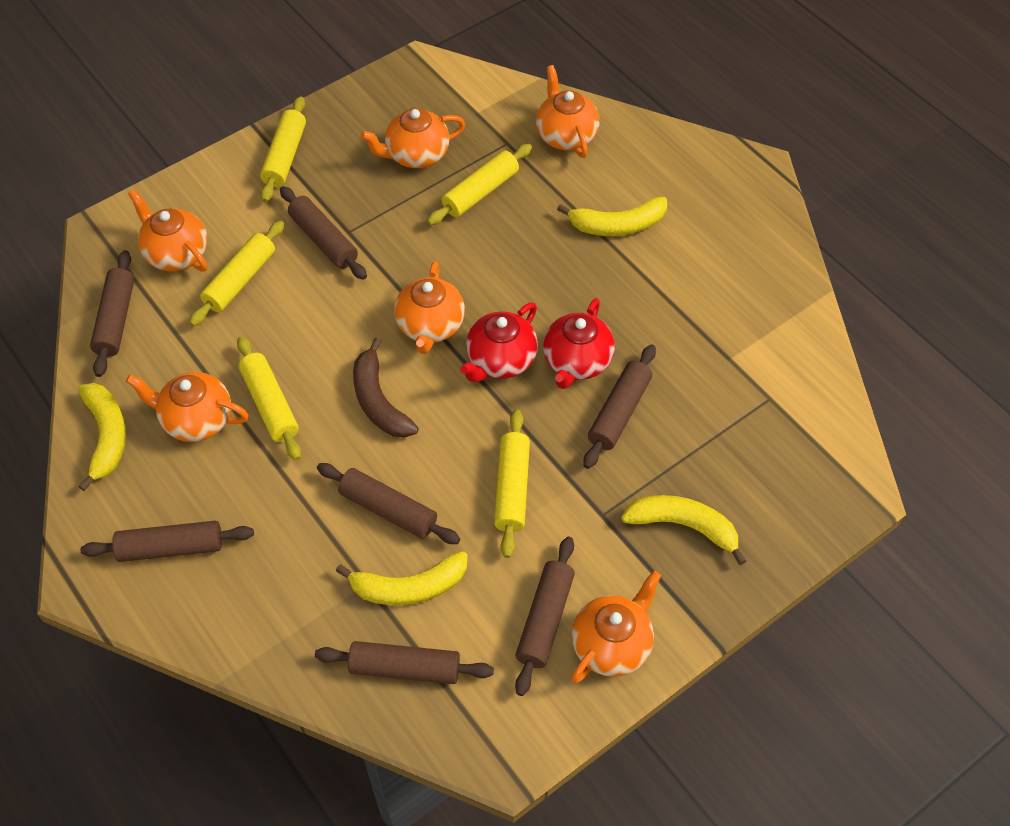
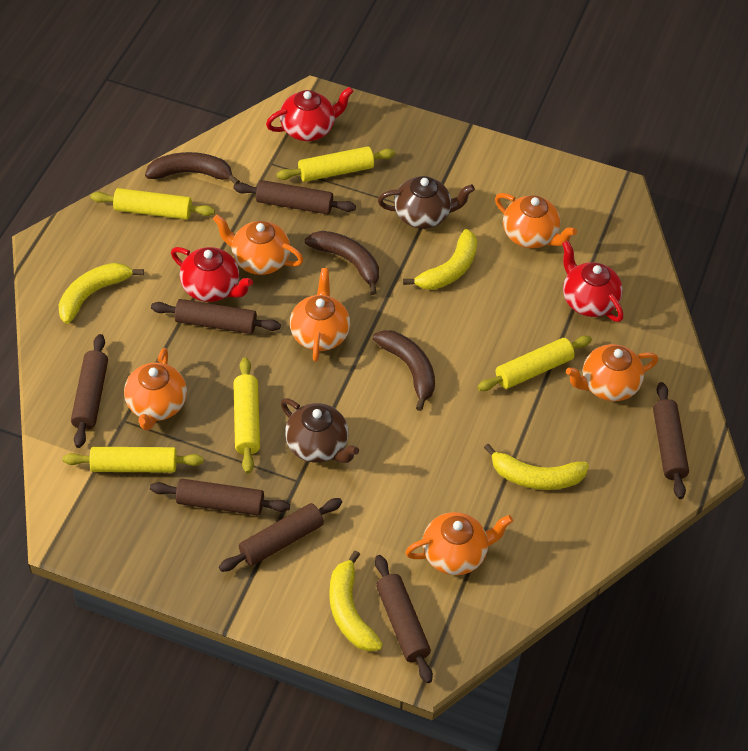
brown banana: 1 -> 3
brown teapot: 0 -> 2
red teapot: 2 -> 3

